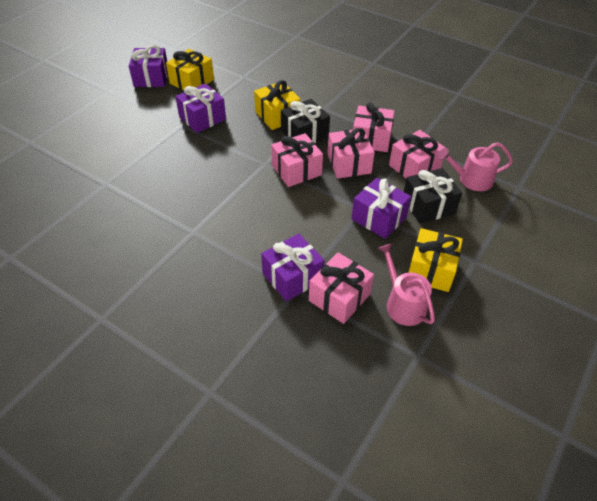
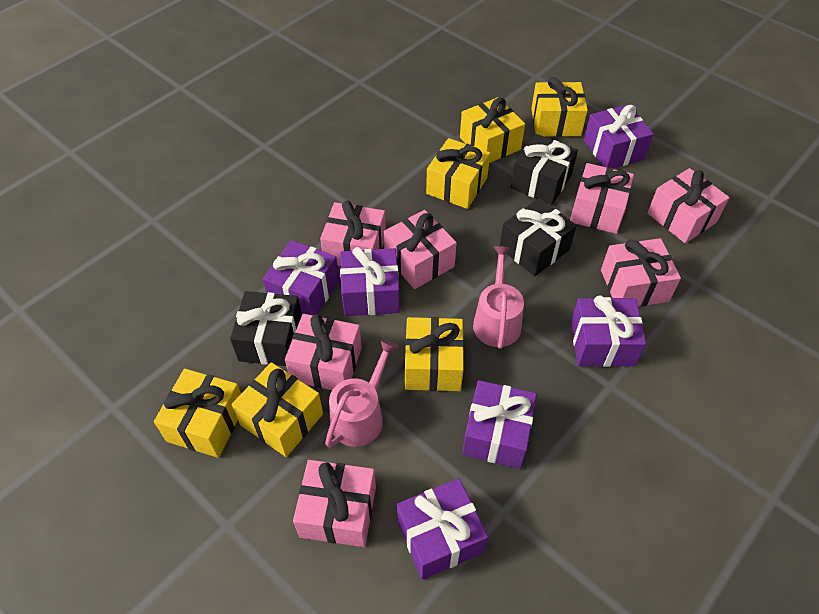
black gift: 2 -> 3
pink gift: 5 -> 7
purple gift: 4 -> 6
yellow gift: 3 -> 6

